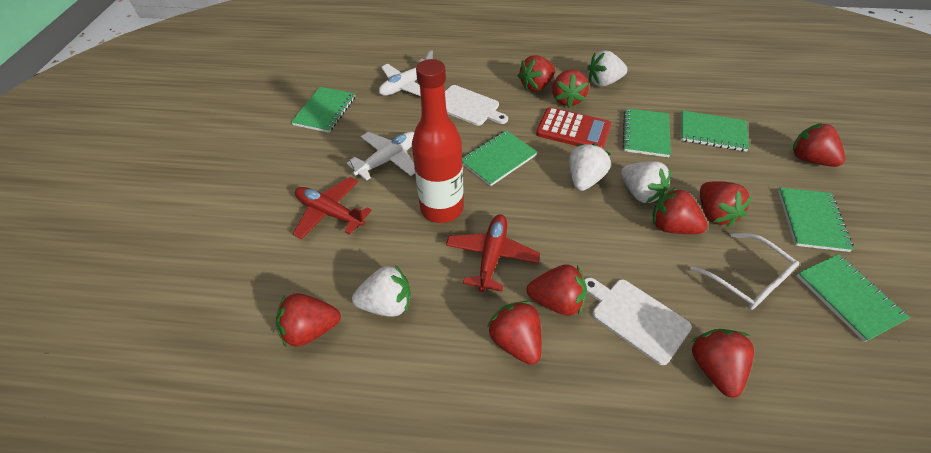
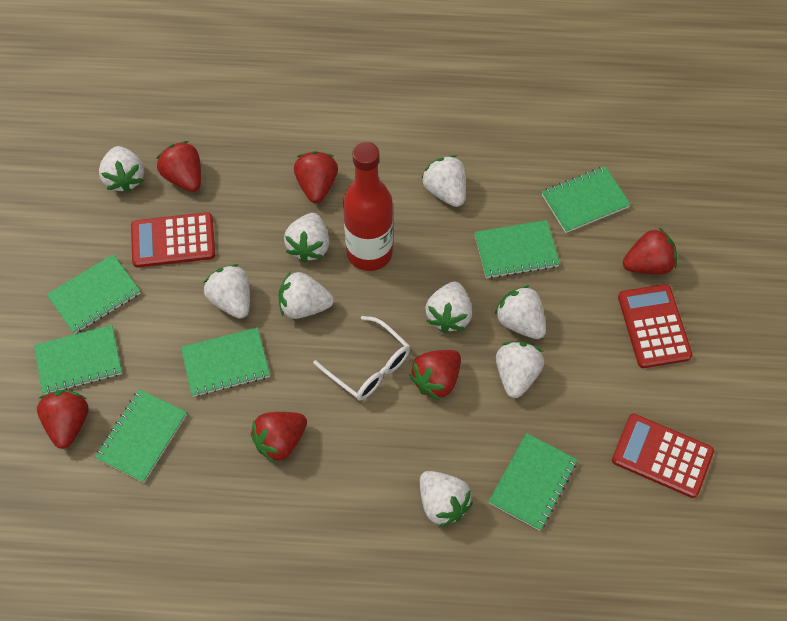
green notebook: 6 -> 7
red calculator: 1 -> 3
red plane: 2 -> 0
red strawberry: 9 -> 6
white cutting board: 2 -> 0
white plane: 2 -> 0
white strawberry: 4 -> 9

